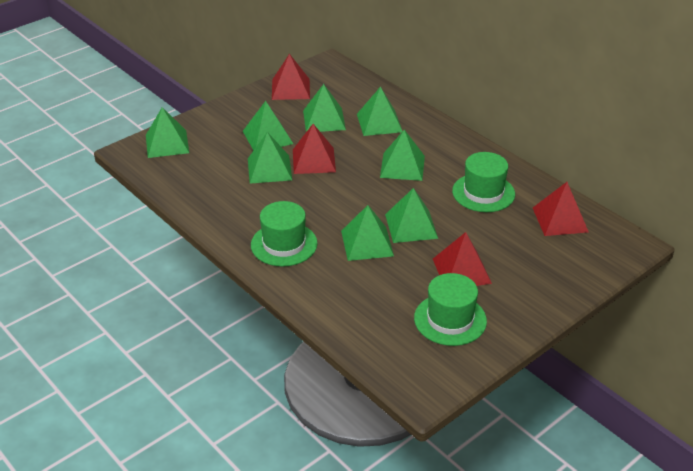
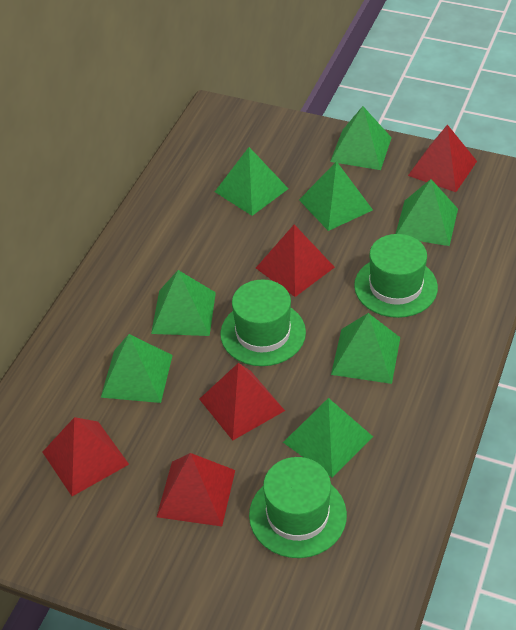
red pyramid: 4 -> 5

